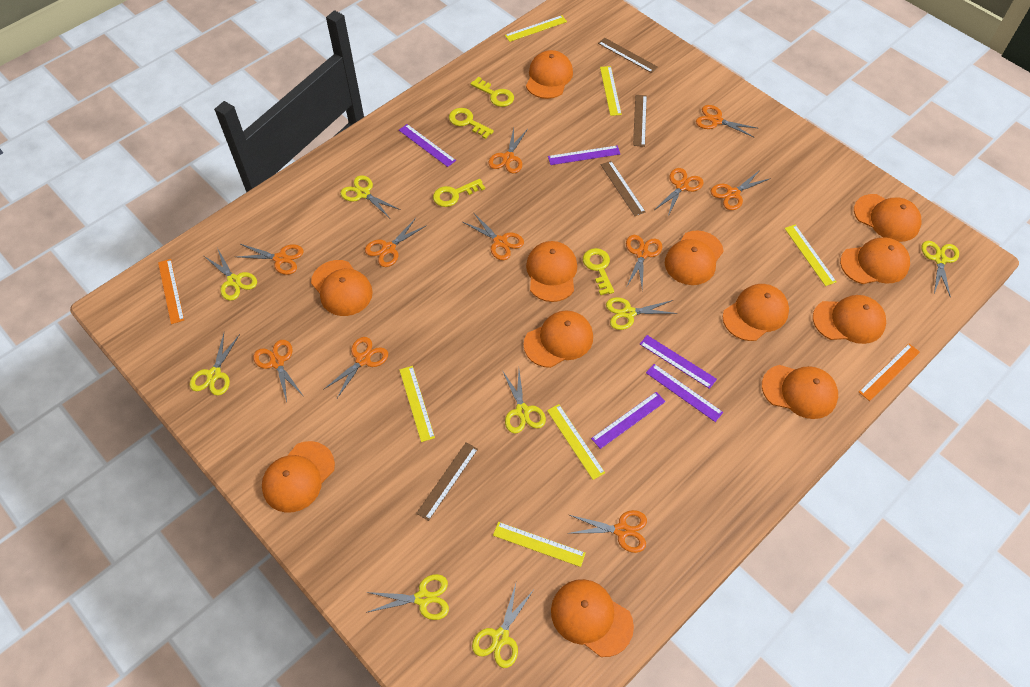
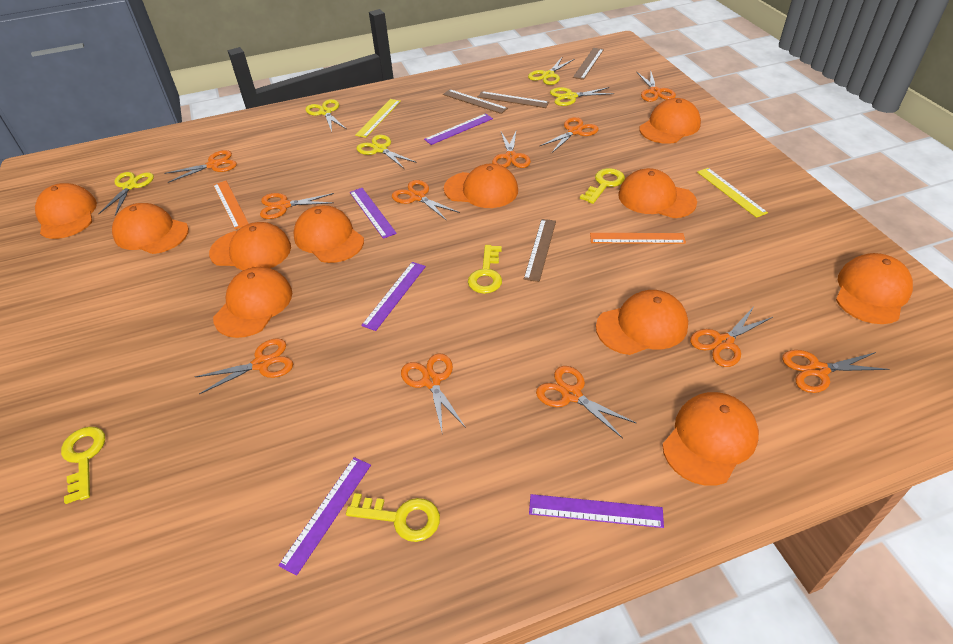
orange cap: 12 -> 11
yellow ruler: 6 -> 2
yellow scissors: 8 -> 5

